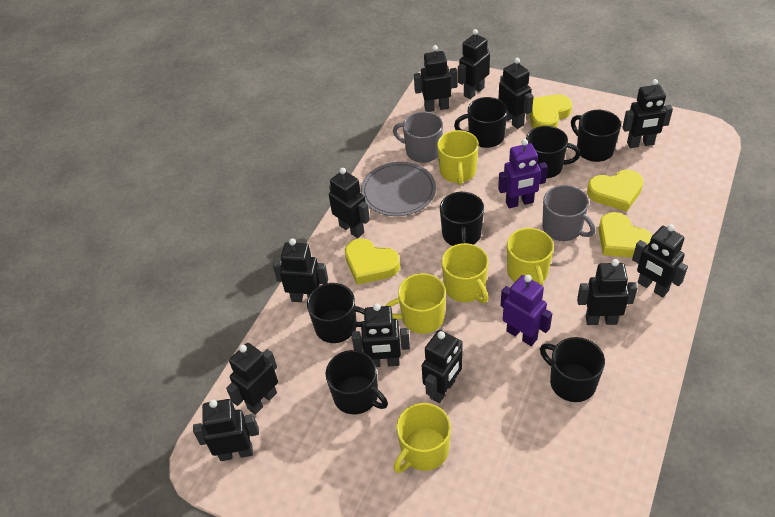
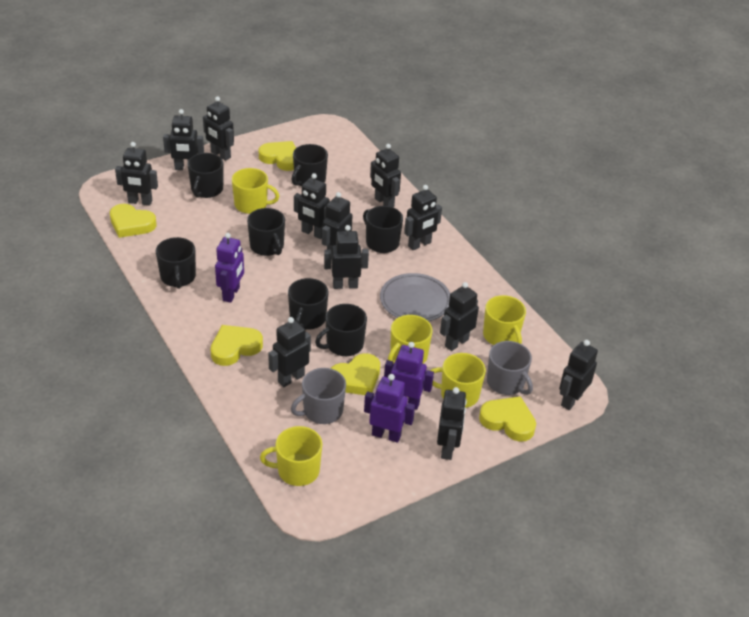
purple robot: 2 -> 3
yellow heart: 4 -> 5

